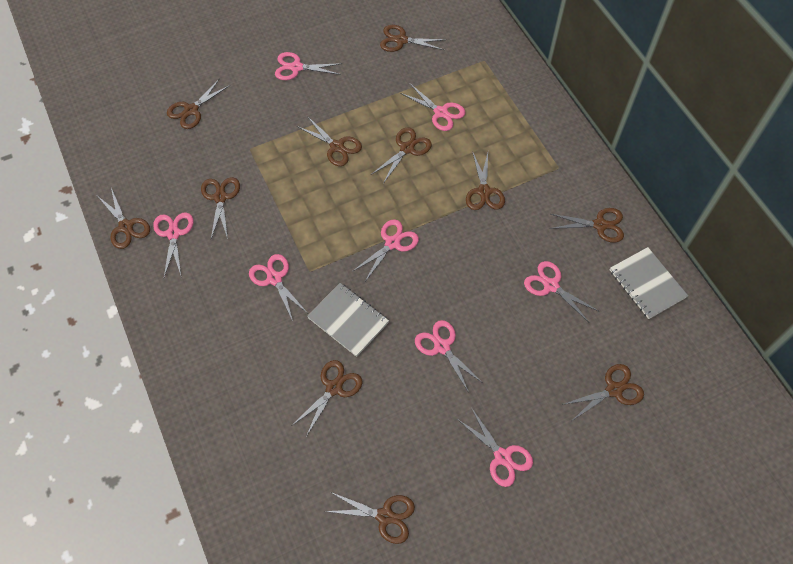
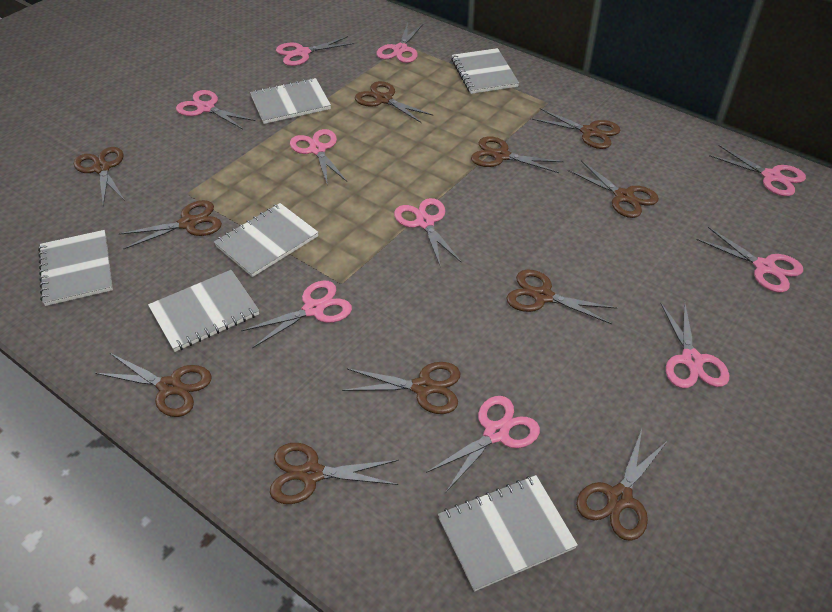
grey notebook: 2 -> 6
pink scissors: 8 -> 10

